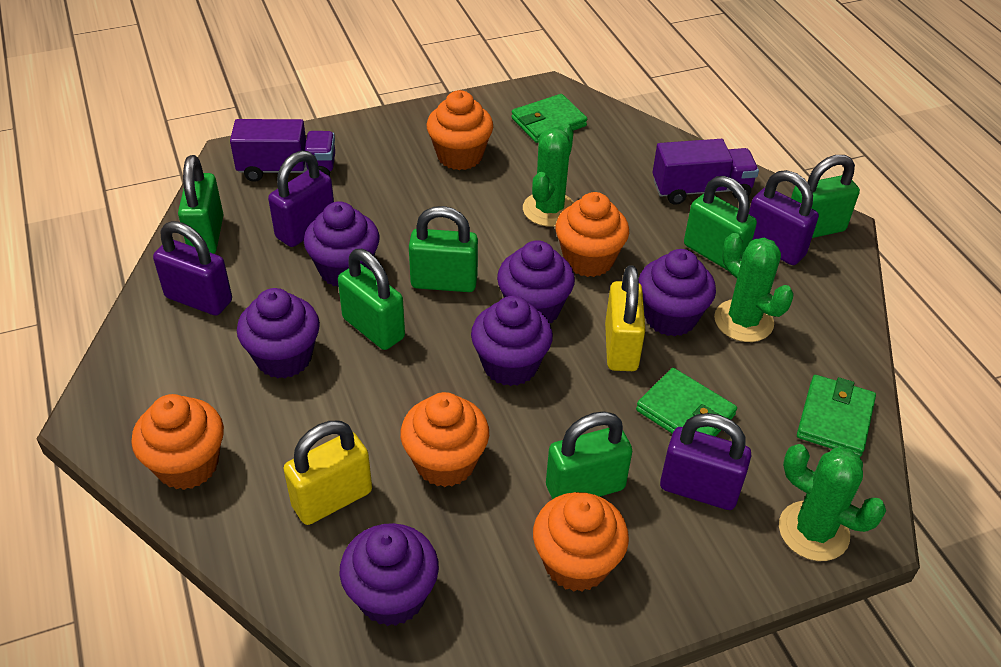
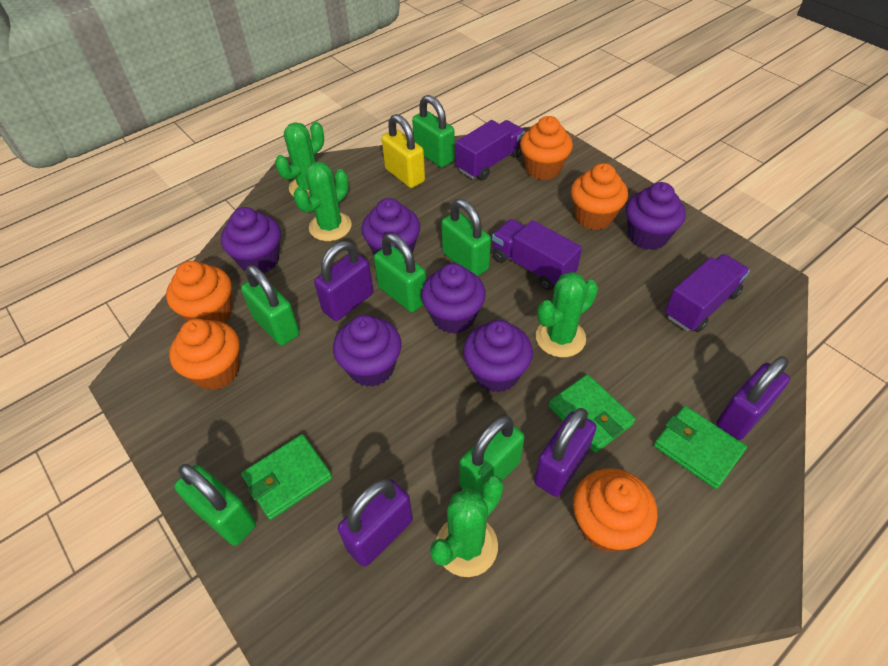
green cactus: 3 -> 4
purple truck: 2 -> 3
yellow padlock: 2 -> 1

